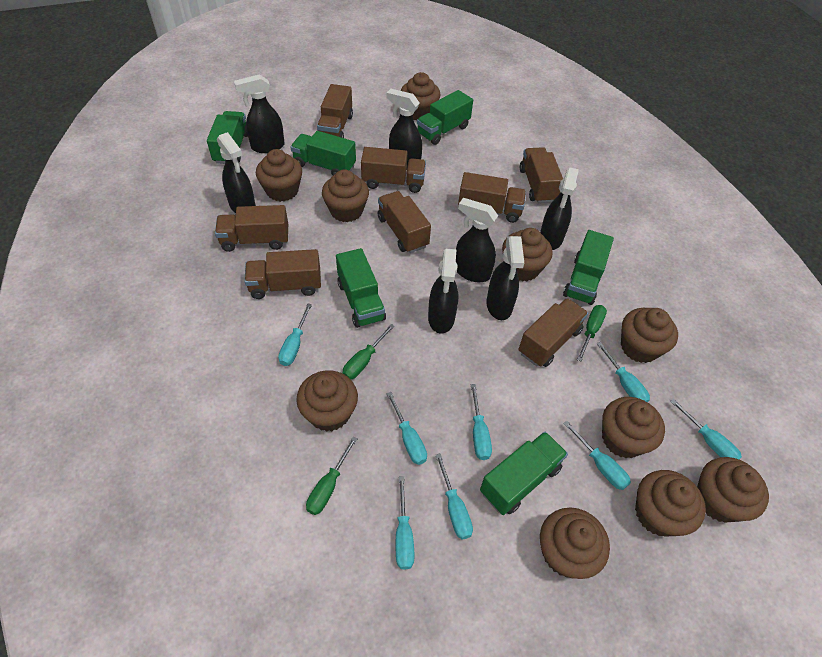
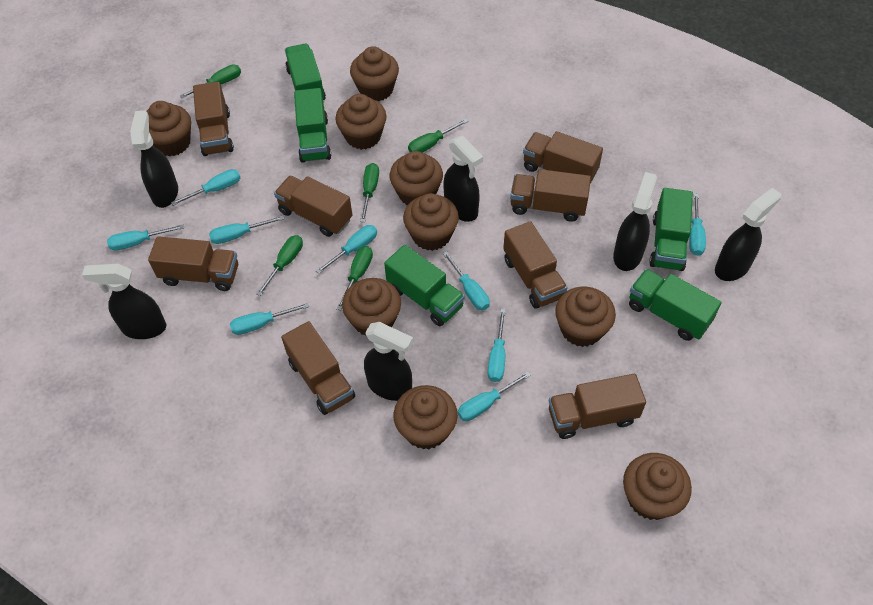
black spray bottle: 7 -> 6
brown cupcake: 10 -> 9
green screwdriver: 3 -> 5
green truck: 6 -> 5
turquoise screwdriver: 8 -> 9

